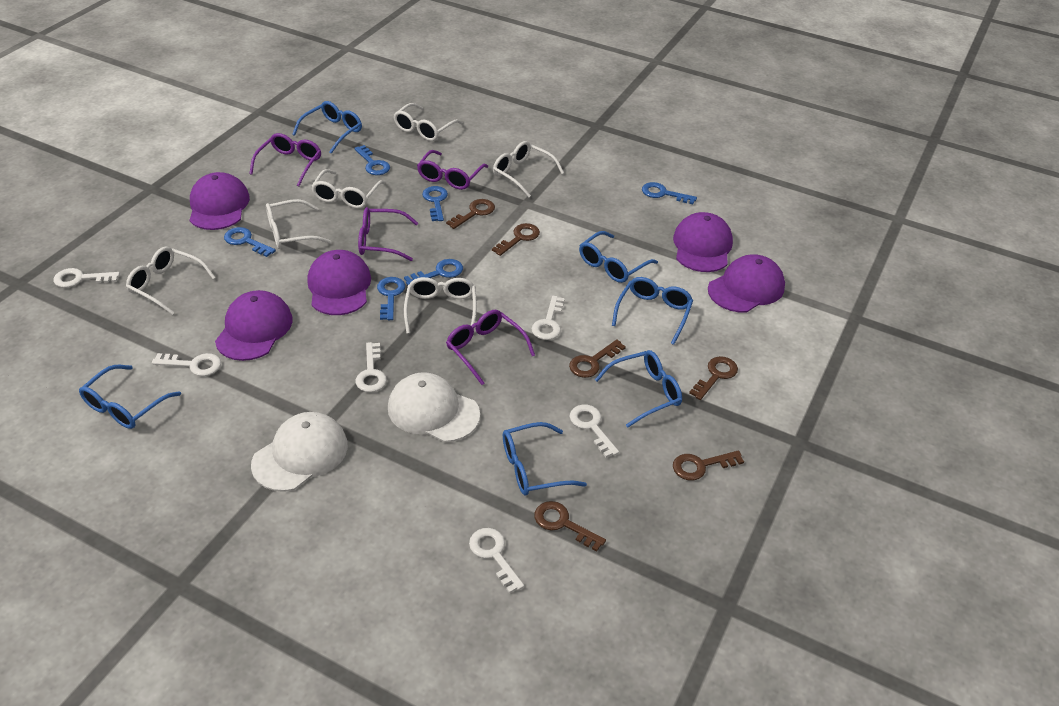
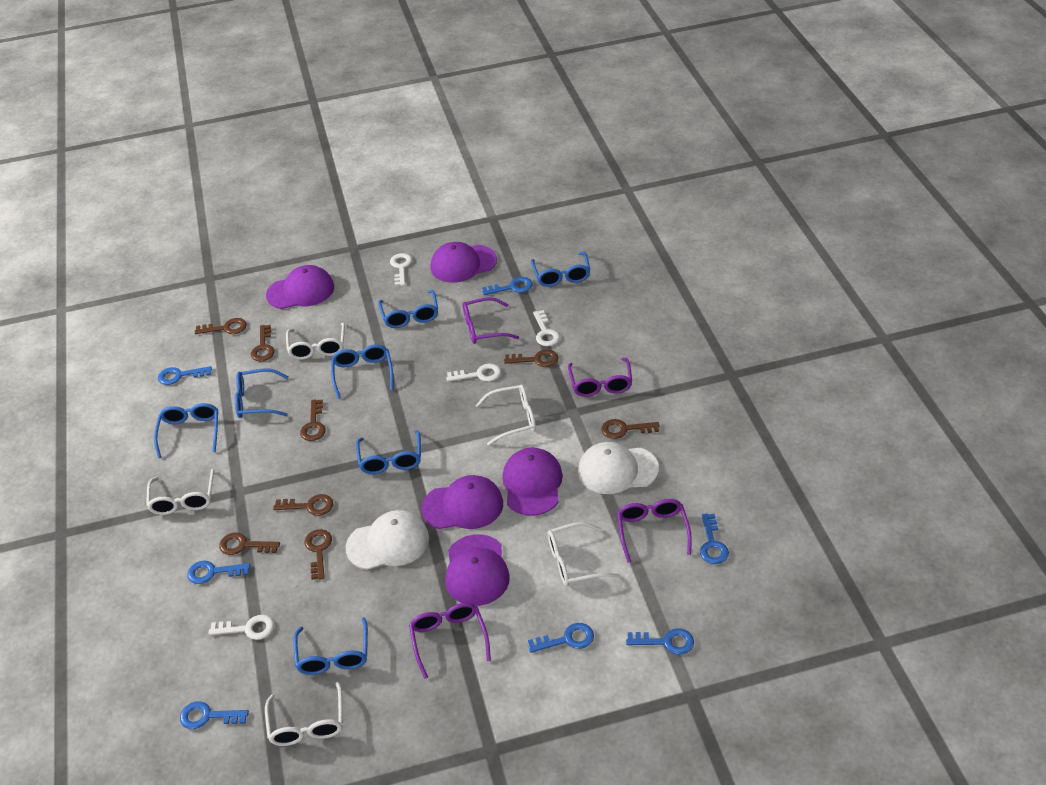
blue glasses: 6 -> 7
blue key: 6 -> 7
brown key: 6 -> 8
white glasses: 6 -> 5
white key: 6 -> 4

